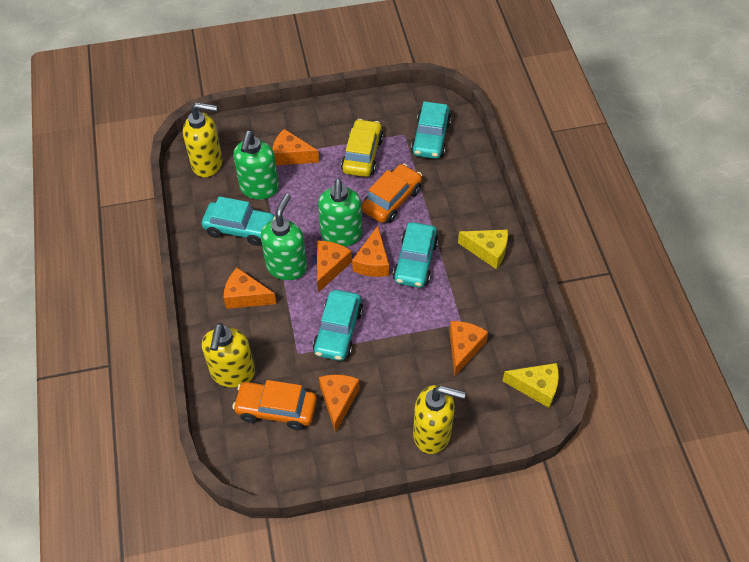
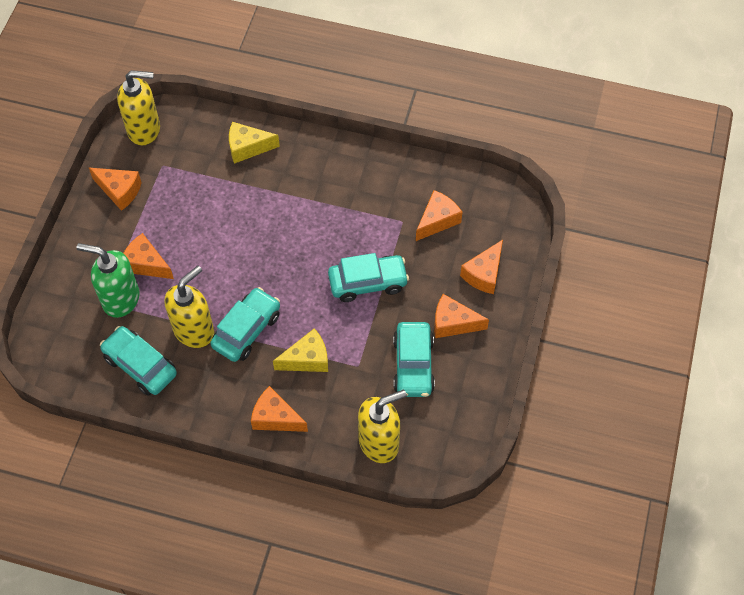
green soap dispenser: 3 -> 1
orange car: 2 -> 0
yellow car: 1 -> 0

